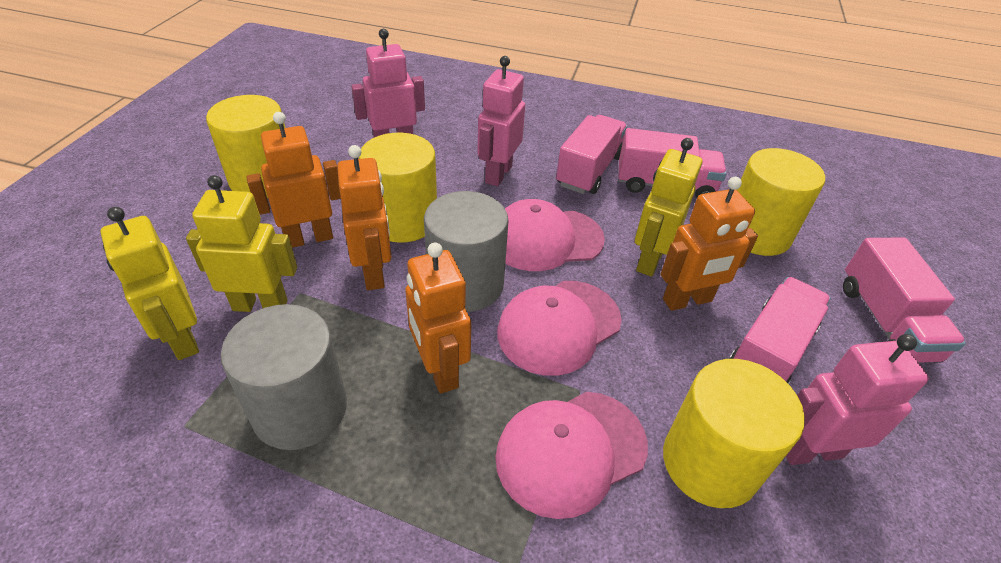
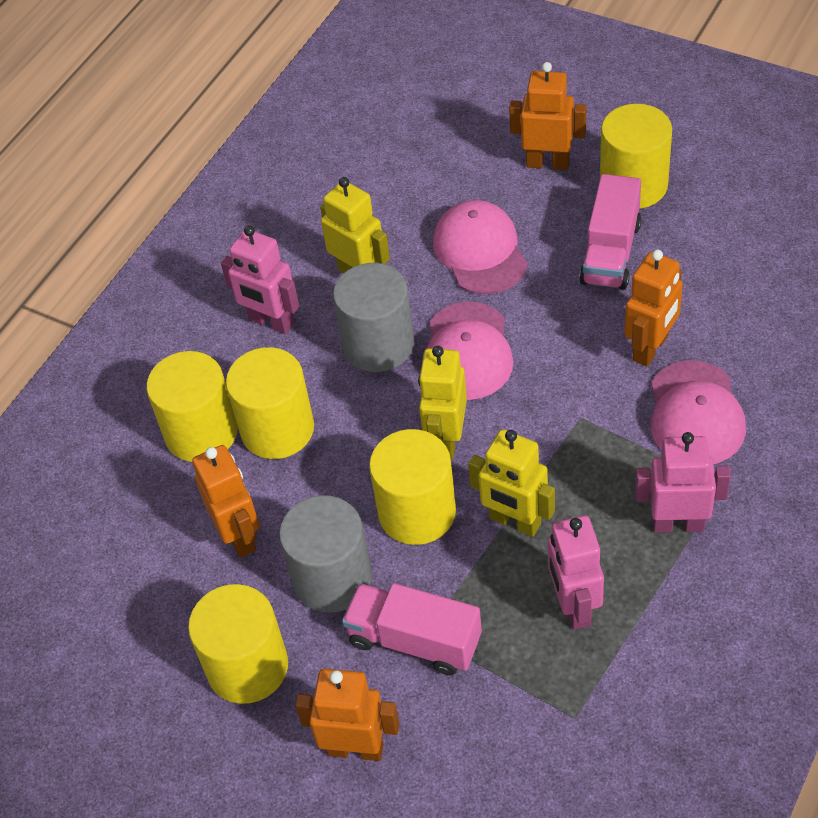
pink truck: 4 -> 2
yellow cylinder: 4 -> 5

